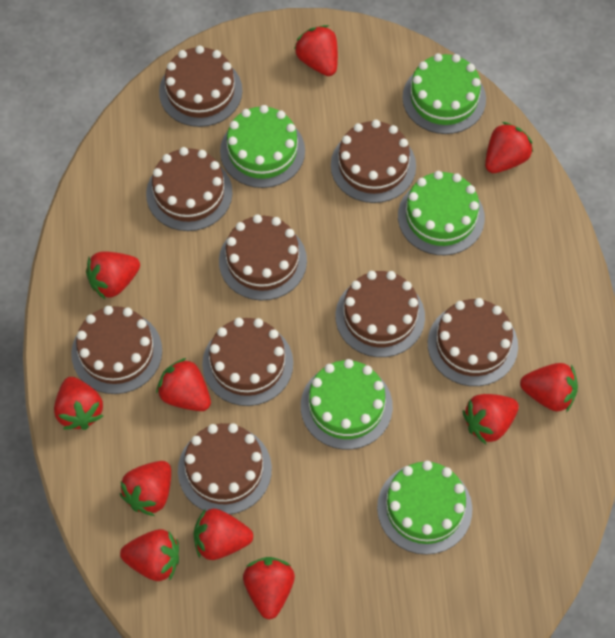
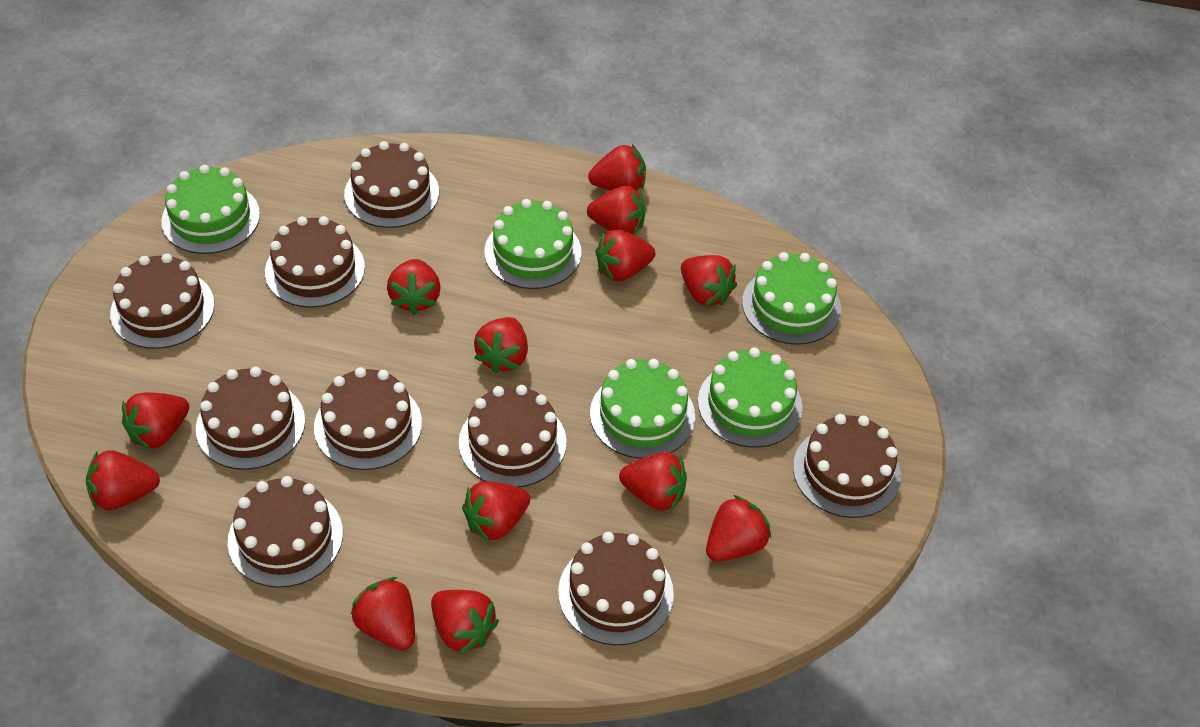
red strawberry: 11 -> 13

